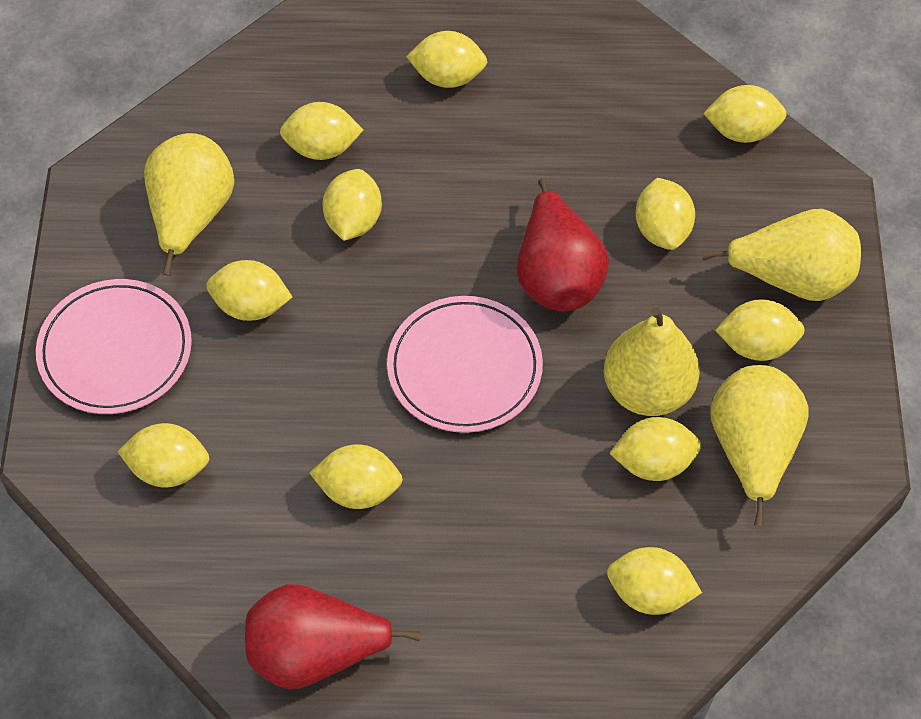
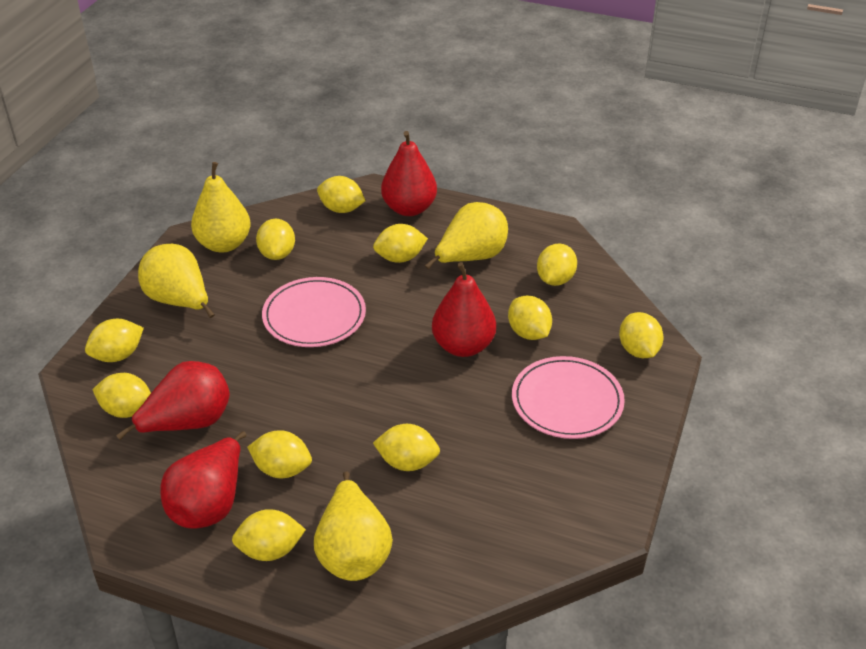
red pear: 2 -> 4

